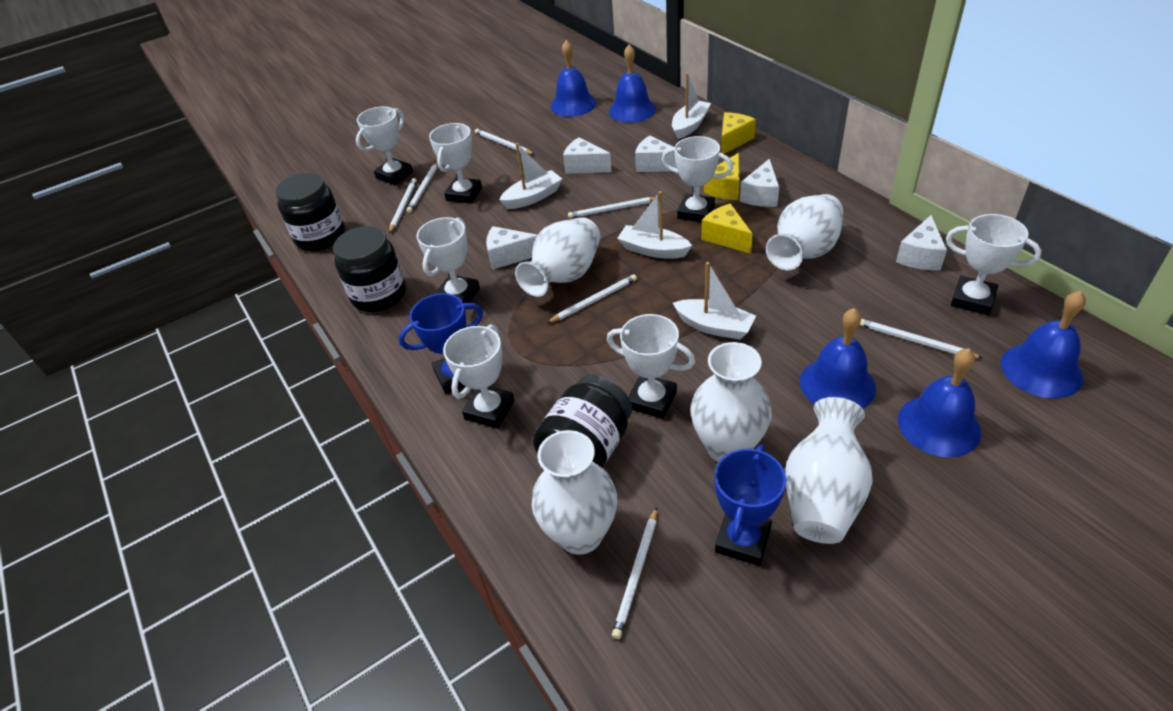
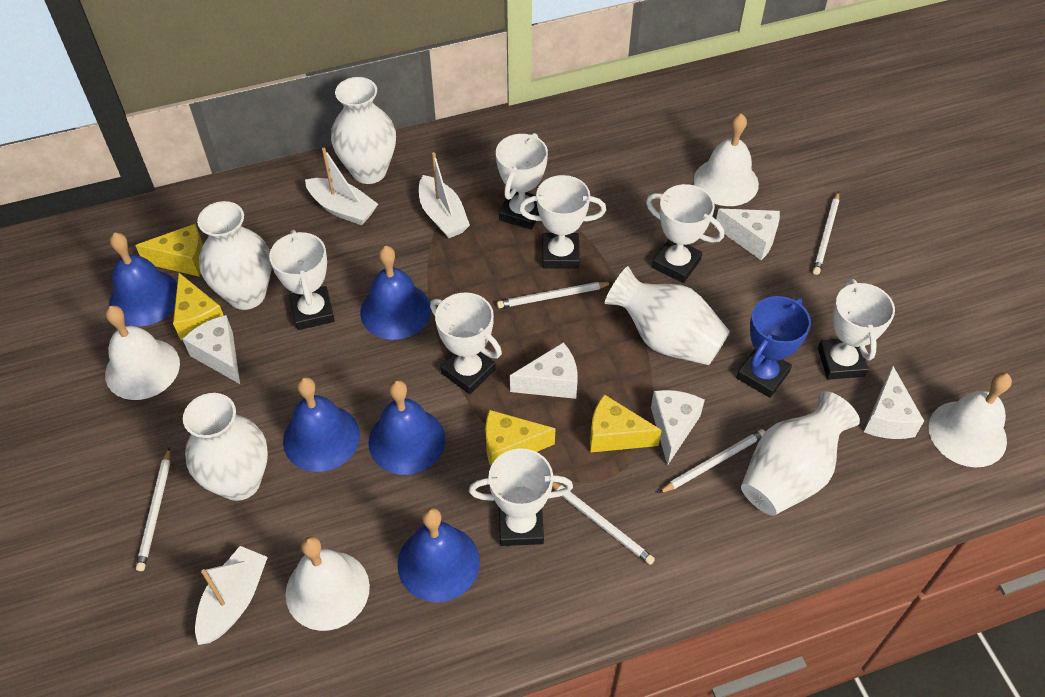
black jar: 3 -> 0
blue trophy: 2 -> 1
white bell: 0 -> 4
white boat: 4 -> 3
white pencil: 7 -> 5
yellow cheese: 3 -> 4

